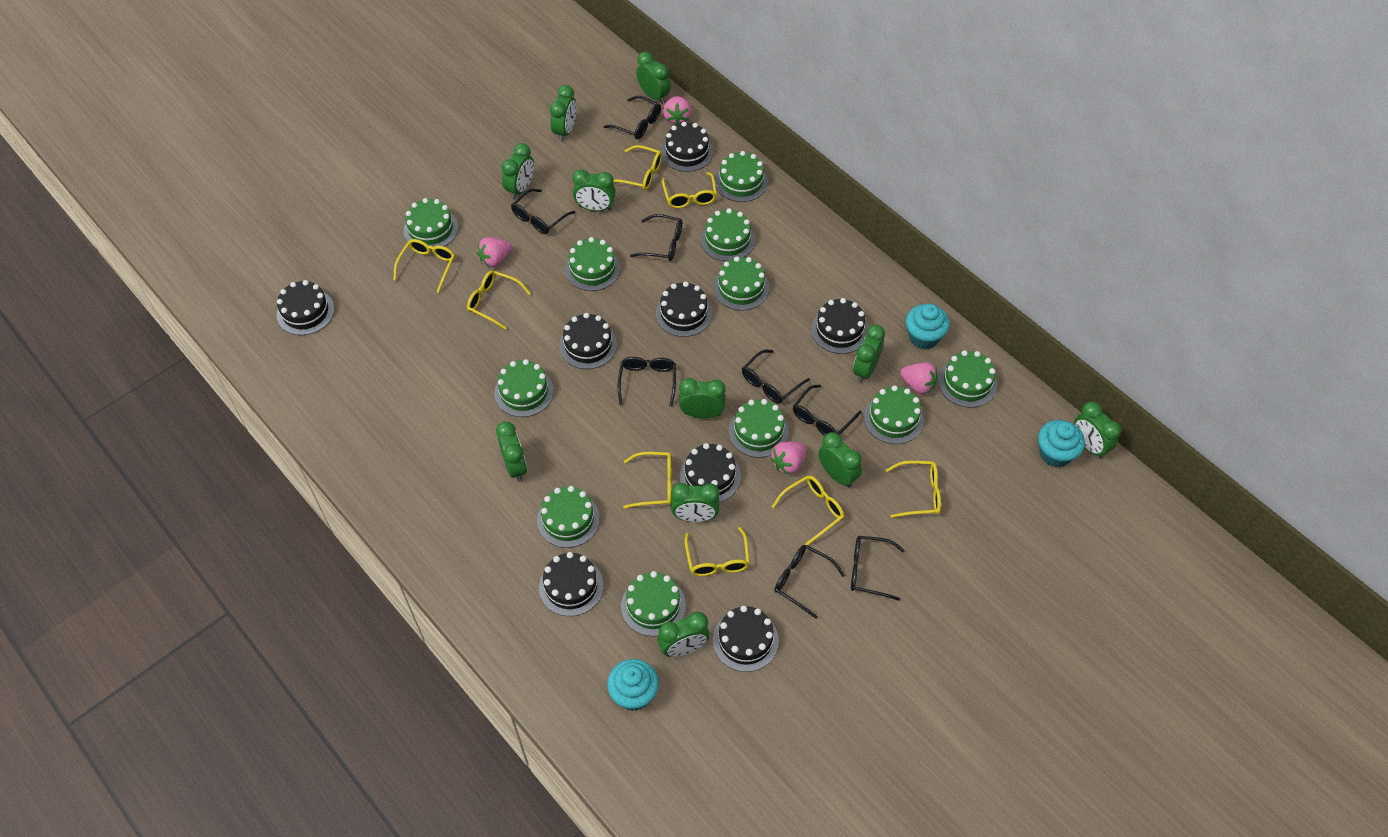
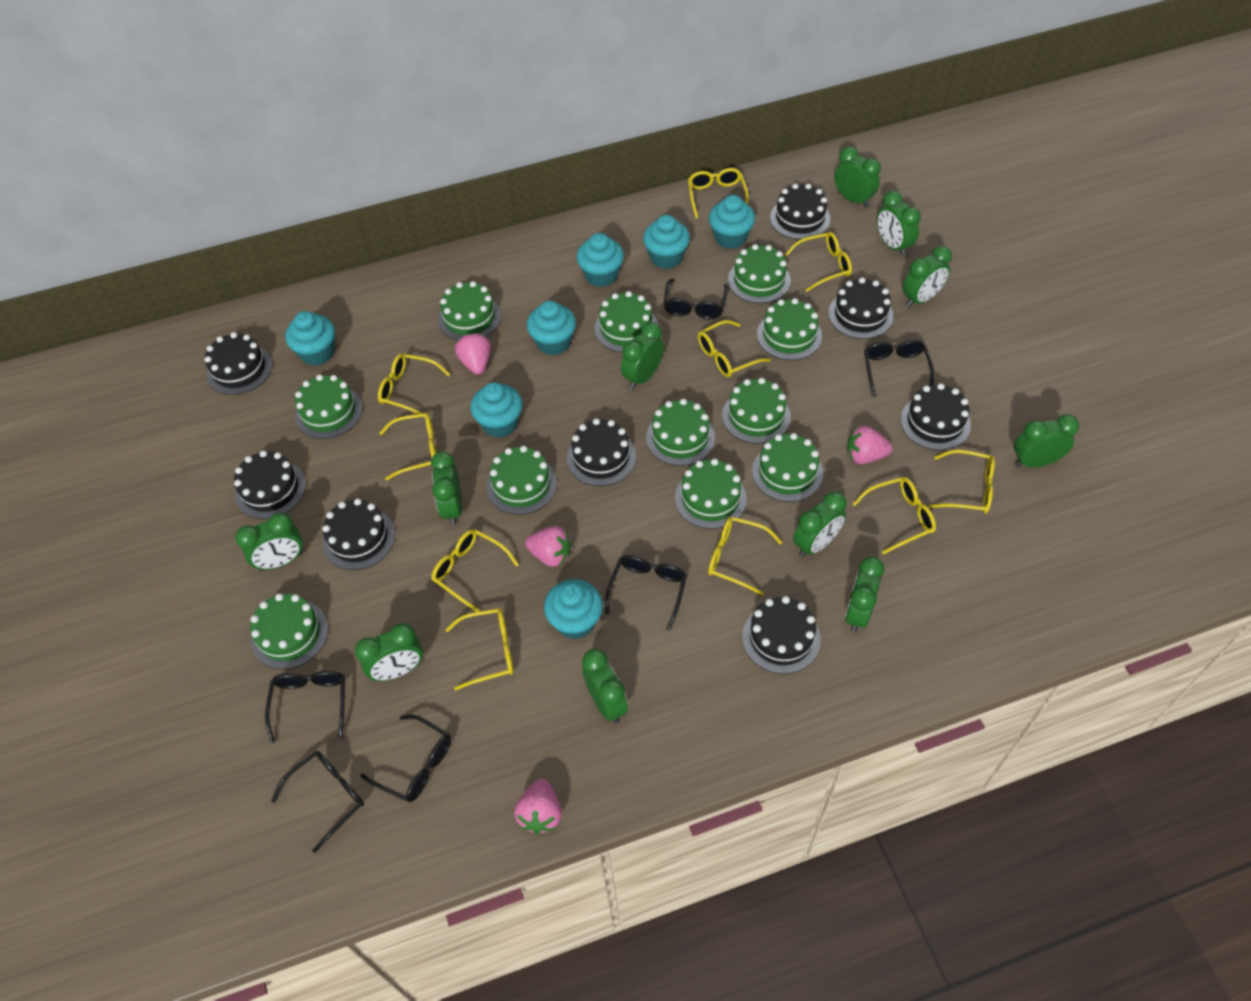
black glasses: 8 -> 6
turquoise cupcake: 3 -> 7
yellow glasses: 8 -> 10

